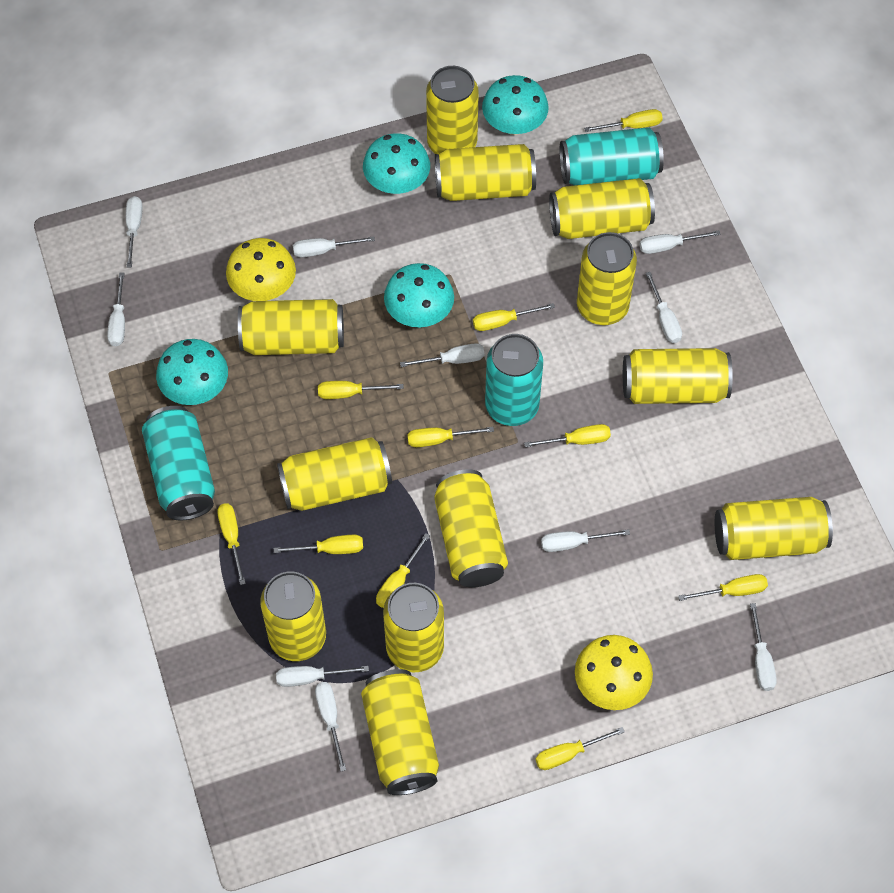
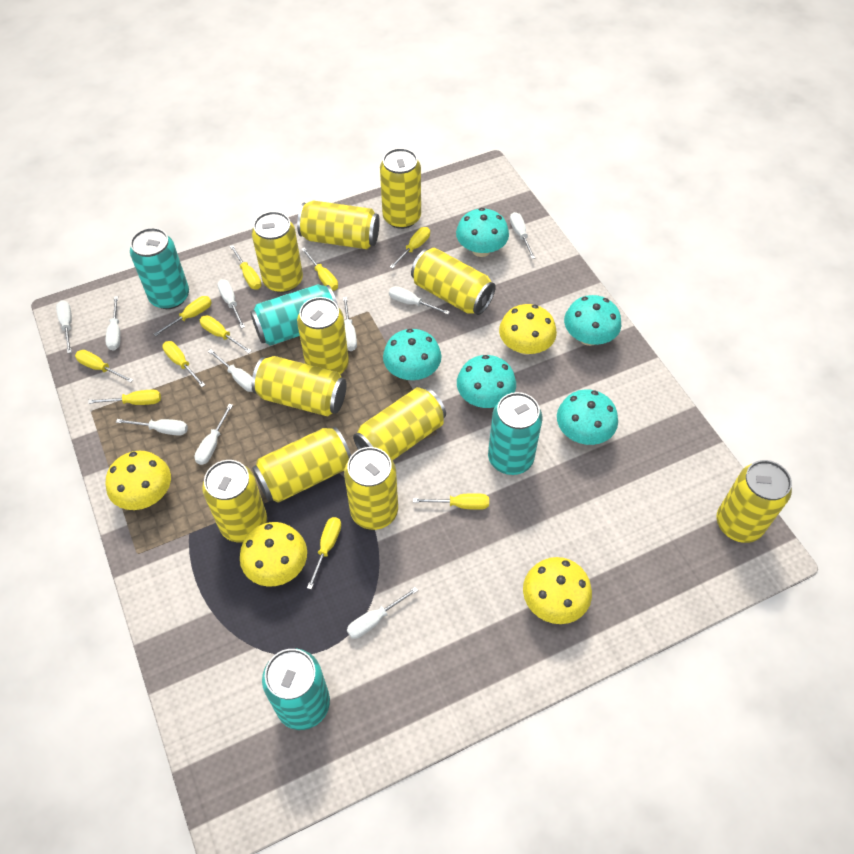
turquoise can: 3 -> 4
turquoise mushroom: 4 -> 5
yellow can: 12 -> 11
yellow mushroom: 2 -> 4

